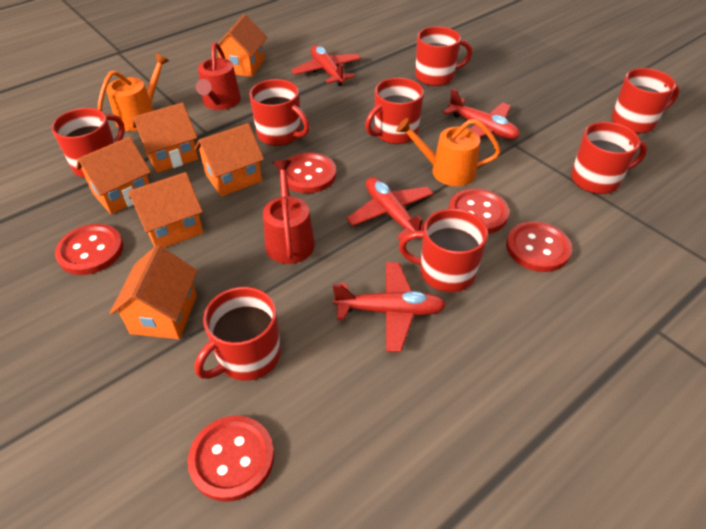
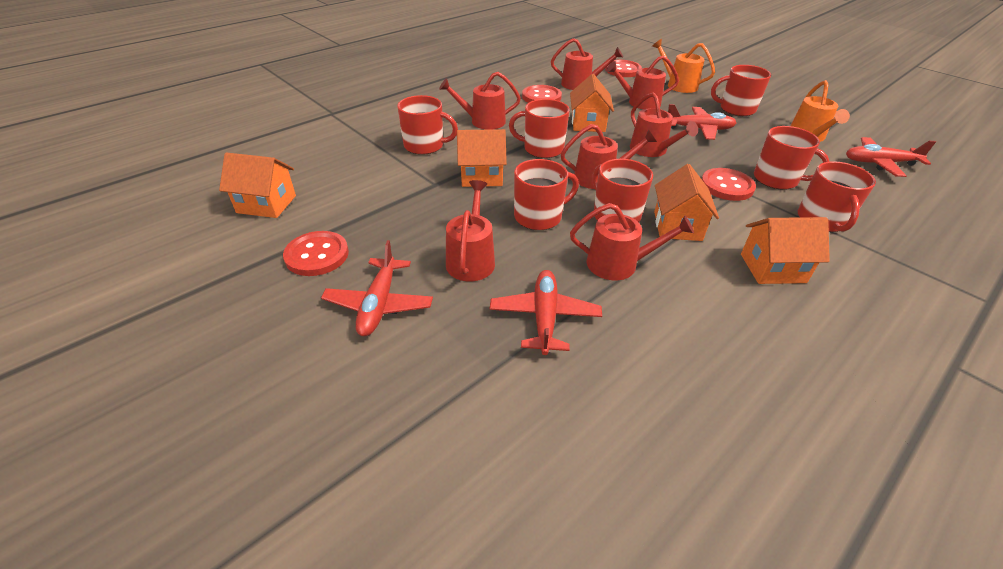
orange house: 6 -> 5
red button: 5 -> 4
red mug: 8 -> 7
red watering can: 2 -> 7

